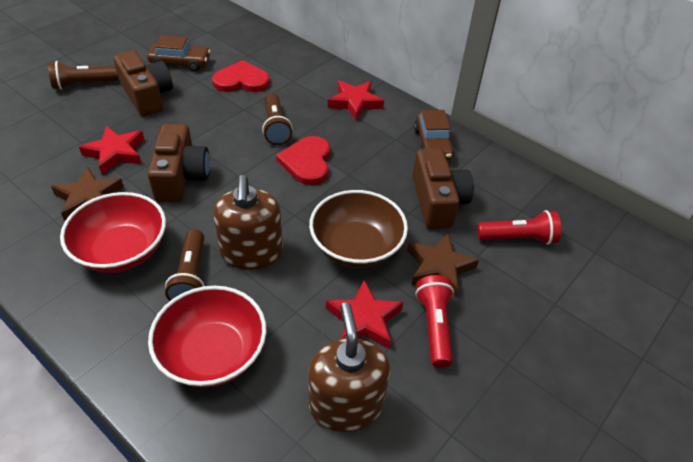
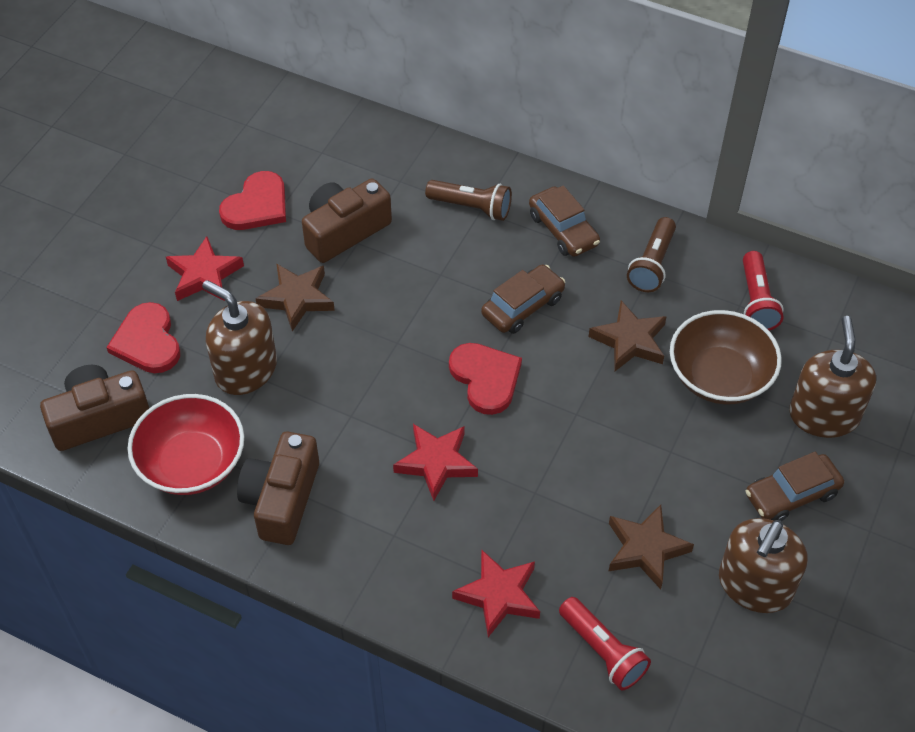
brown car: 2 -> 3
brown flashlight: 3 -> 2
brown soap dispenser: 2 -> 3
brown star: 2 -> 3
red bowl: 2 -> 1
red heart: 2 -> 3

